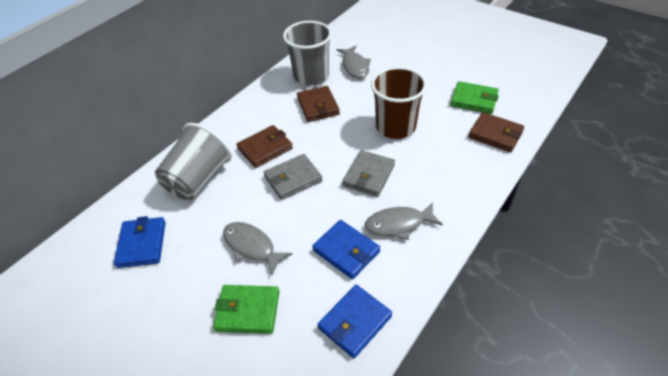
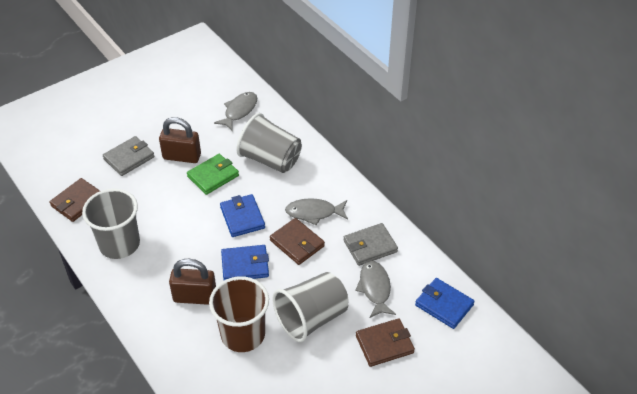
brown padlock: 0 -> 2
green wallet: 2 -> 1
grey cup: 2 -> 3

